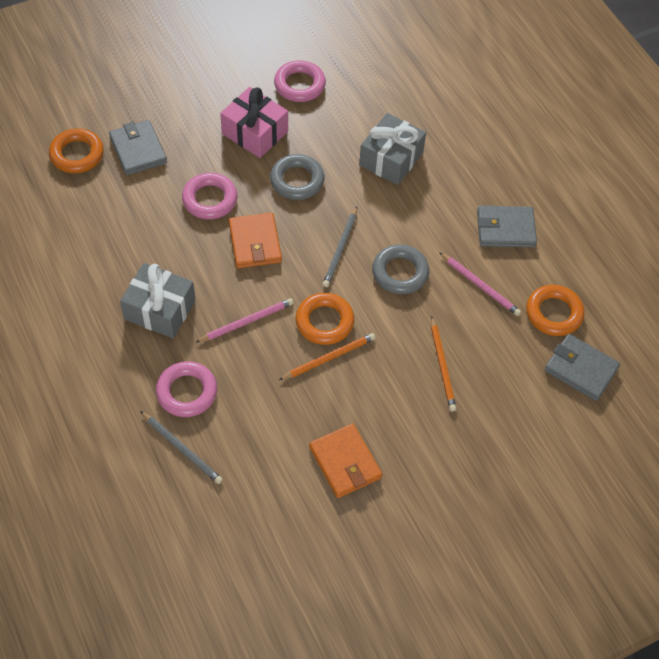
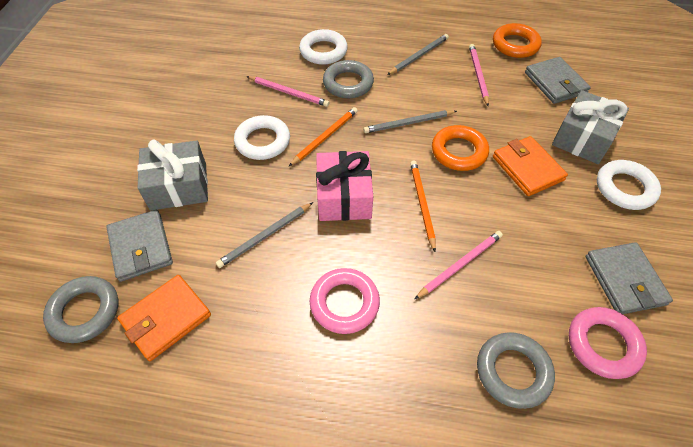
grey pencil: 2 -> 3
grey ring: 2 -> 3
orange ring: 3 -> 2
pink pencil: 2 -> 3
pink ring: 3 -> 2
white ring: 0 -> 3

